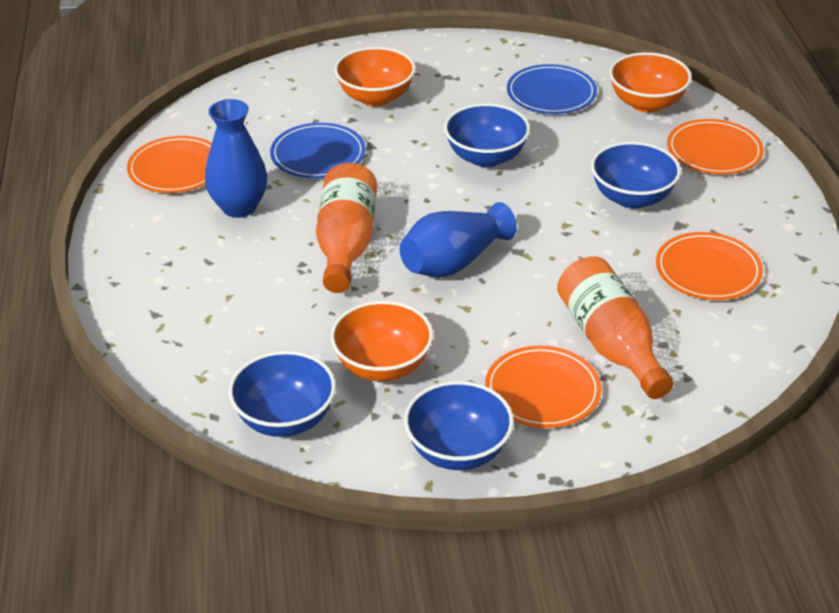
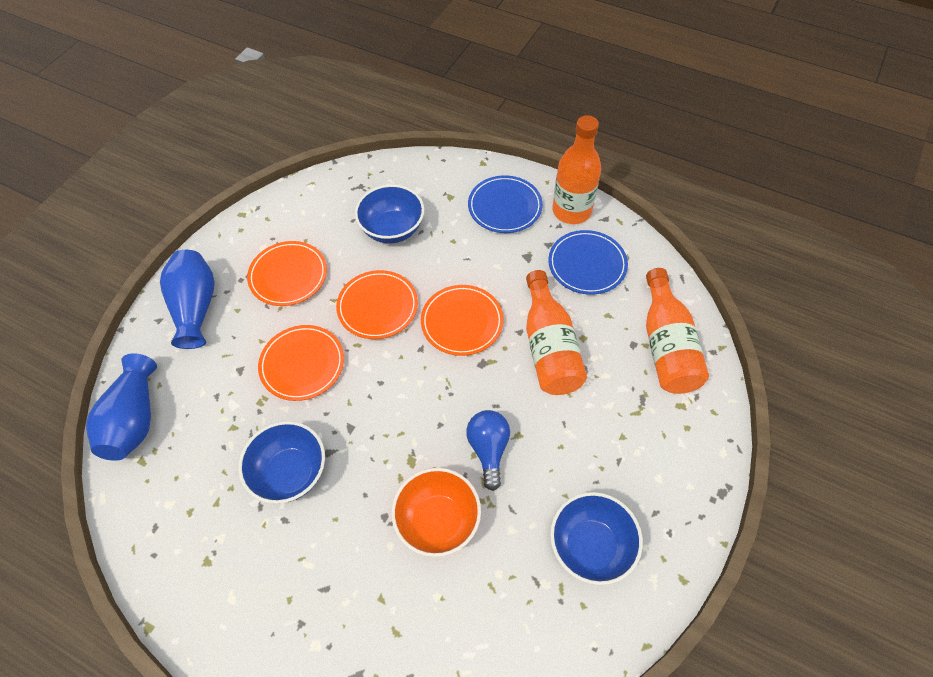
blue bowl: 4 -> 3
blue light bulb: 0 -> 1
orange bottle: 2 -> 3
orange bowl: 3 -> 1

